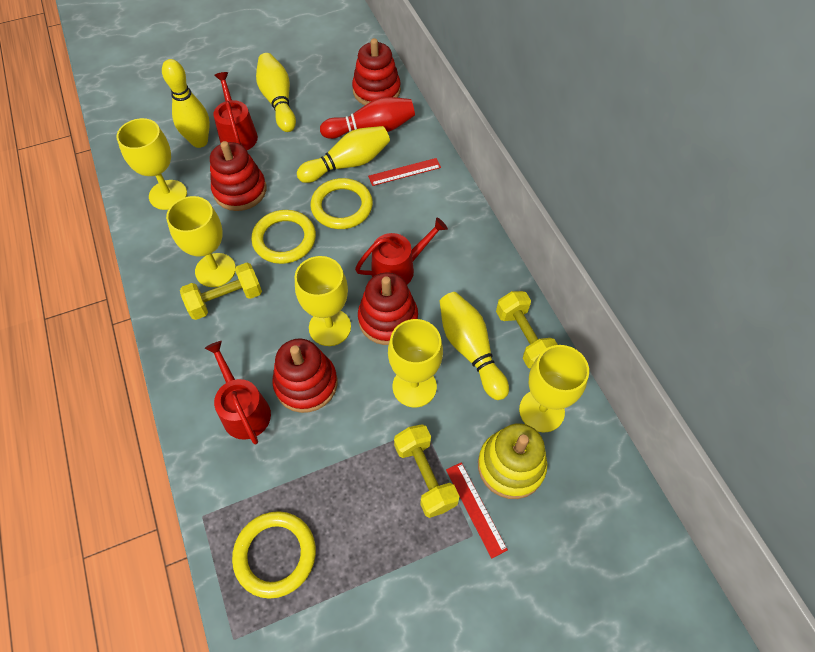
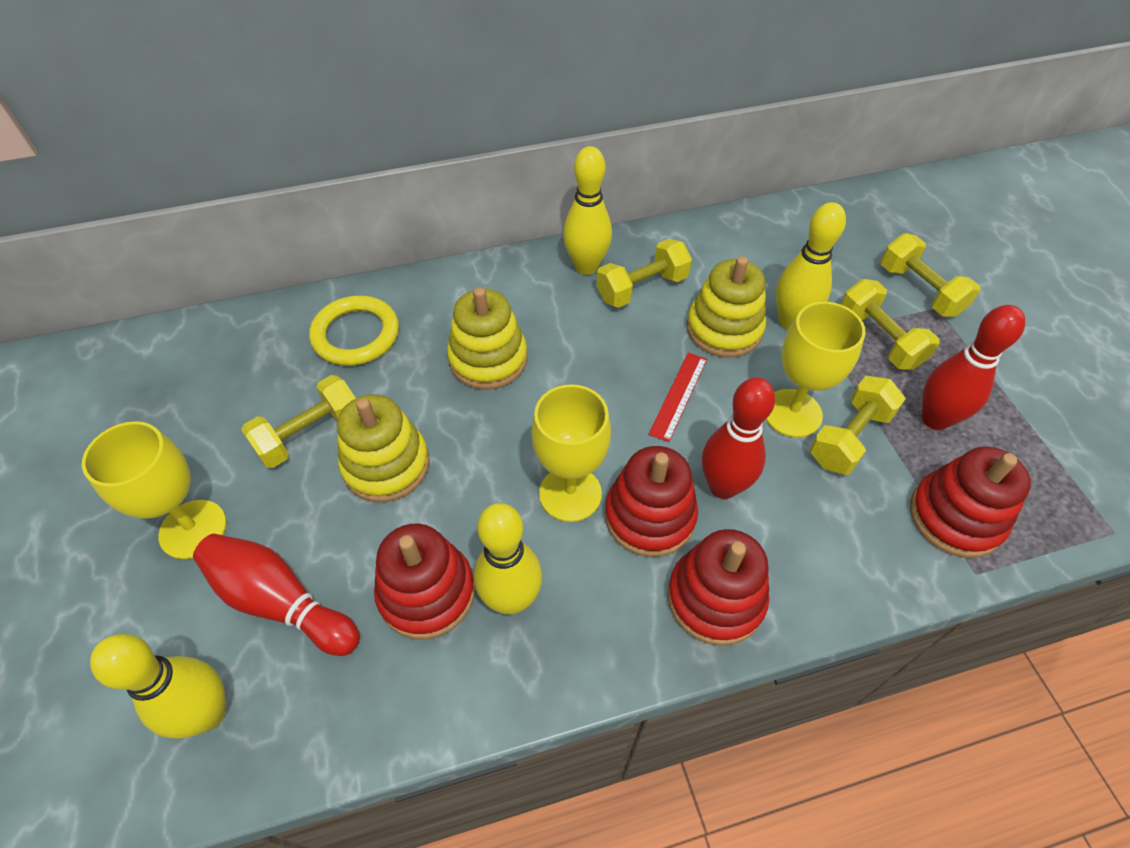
red bowling pin: 1 -> 3
red ruler: 2 -> 1
red watering can: 3 -> 0
yellow dumbbell: 3 -> 5
yellow goblet: 5 -> 3
yellow ring: 3 -> 1
yellow stacking toy: 1 -> 3

